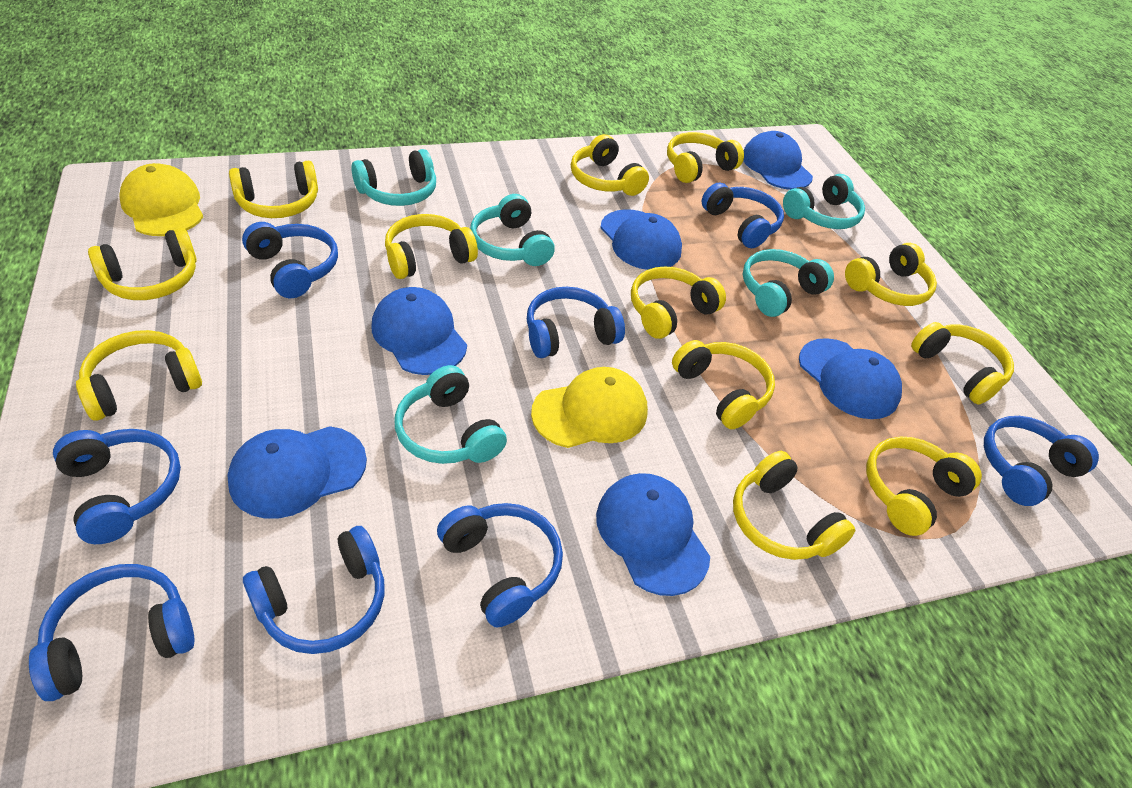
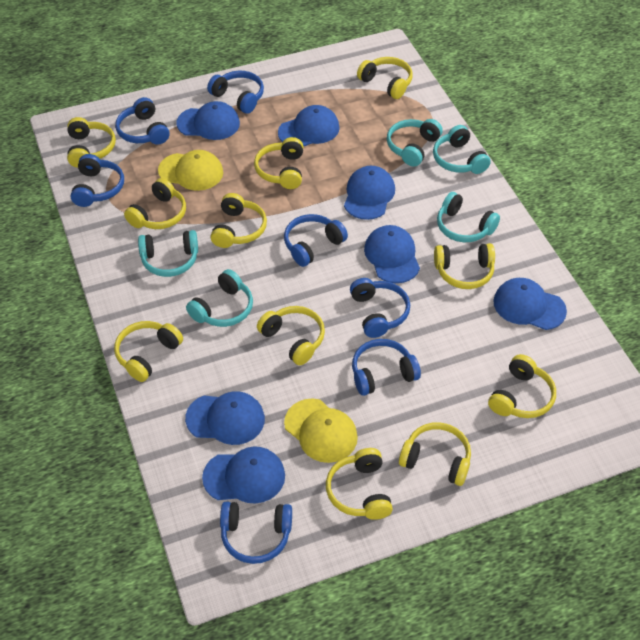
blue cap: 6 -> 7
blue headphones: 8 -> 7
yellow headphones: 12 -> 11

